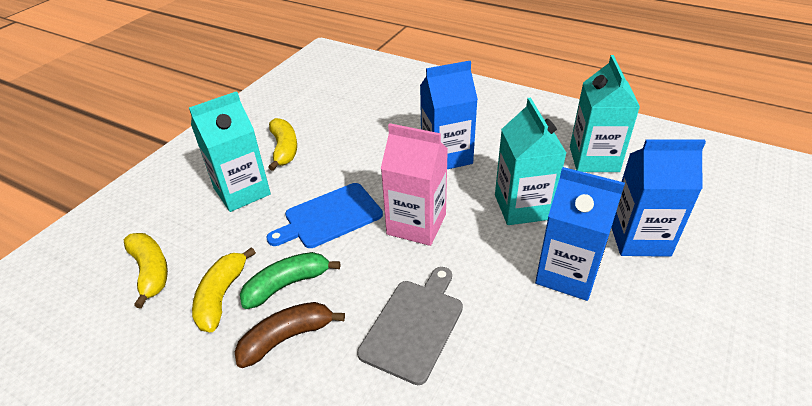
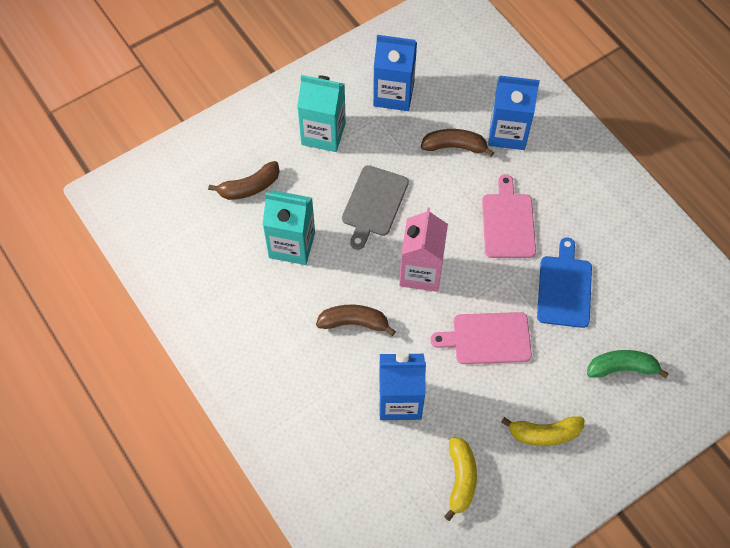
brown banana: 1 -> 3
pink cutting board: 0 -> 2
turquoise carton: 3 -> 2
yellow banana: 3 -> 2

